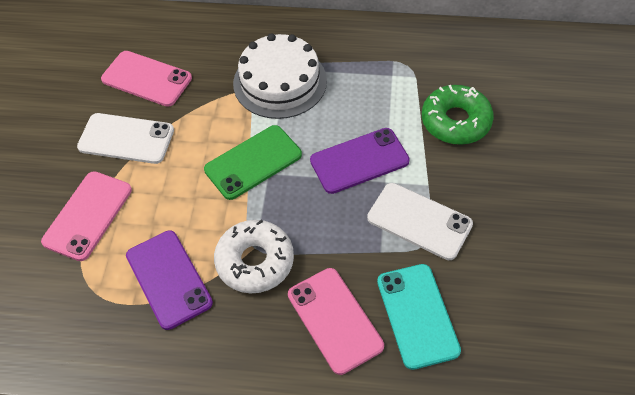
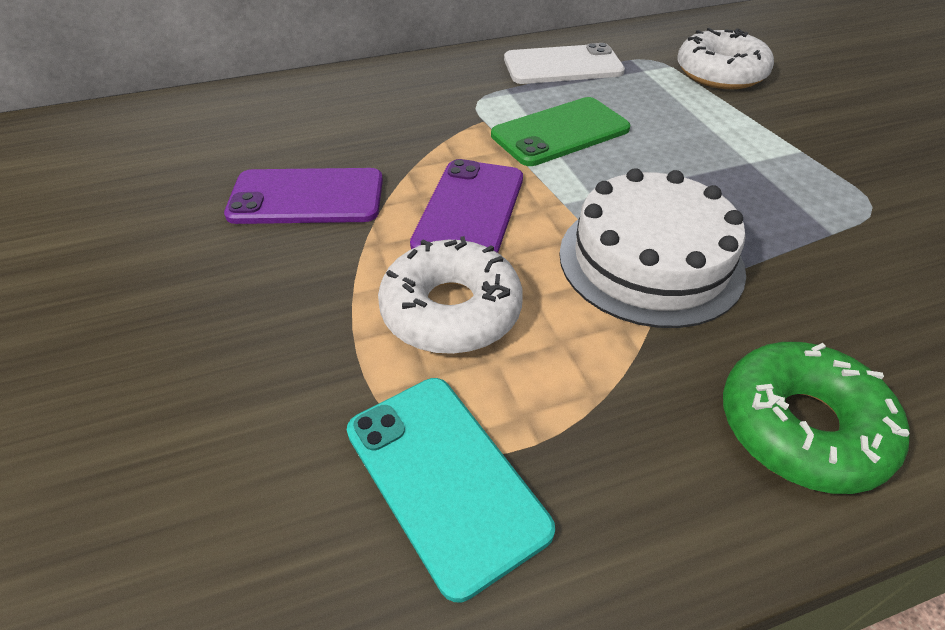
pink phone: 3 -> 0
white donut: 1 -> 2
white phone: 2 -> 1

